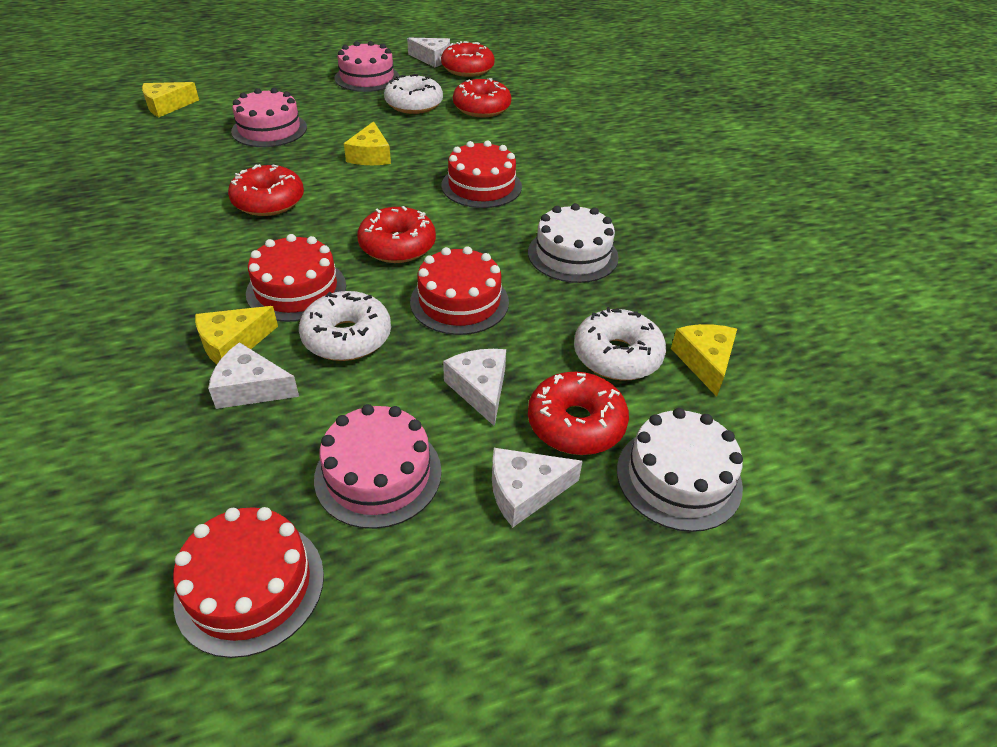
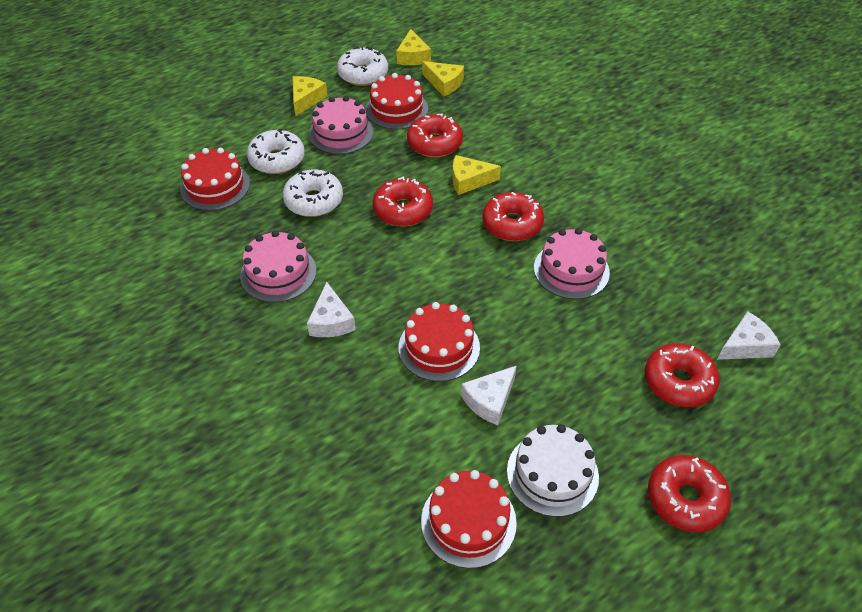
white cake: 2 -> 1
white cheese: 4 -> 3

